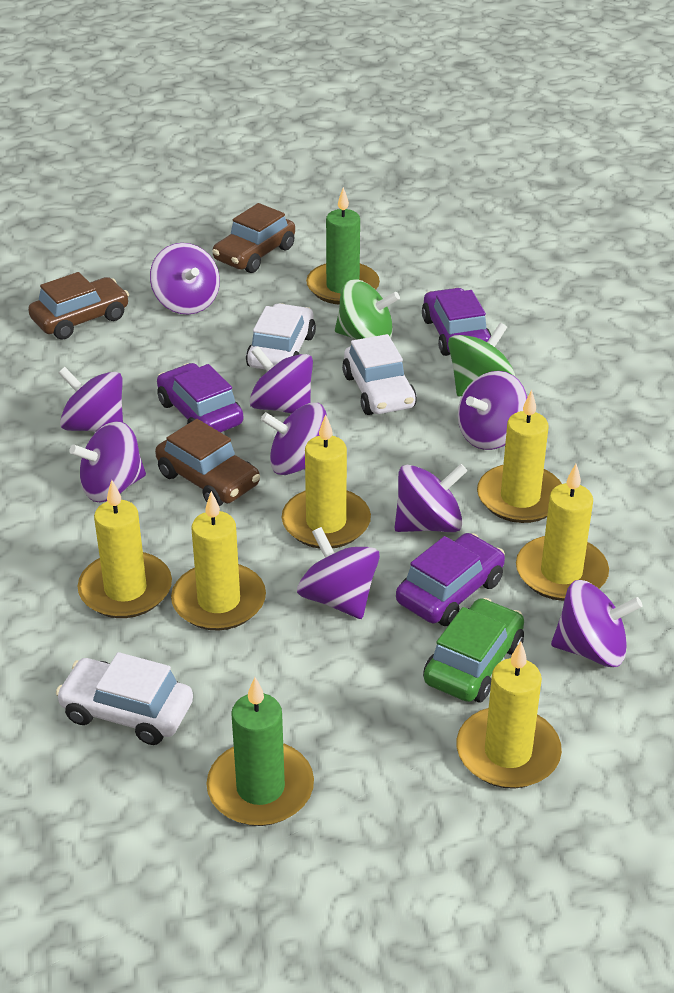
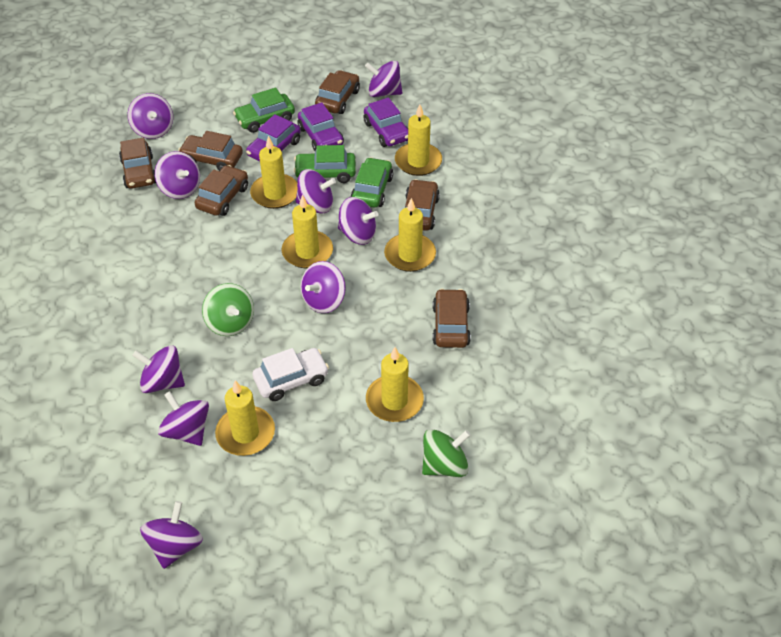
brown car: 3 -> 6
green candle: 2 -> 0
green car: 1 -> 3
white car: 3 -> 1

